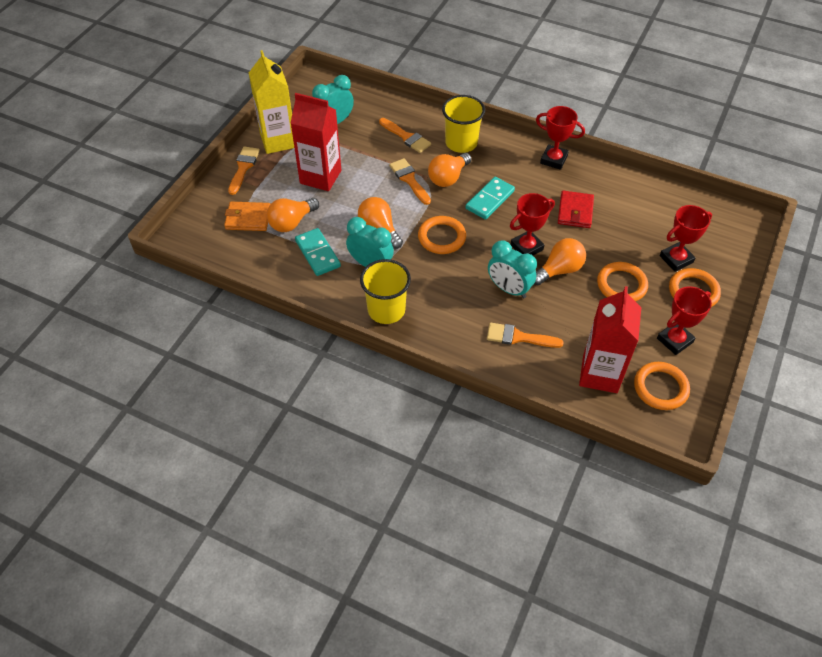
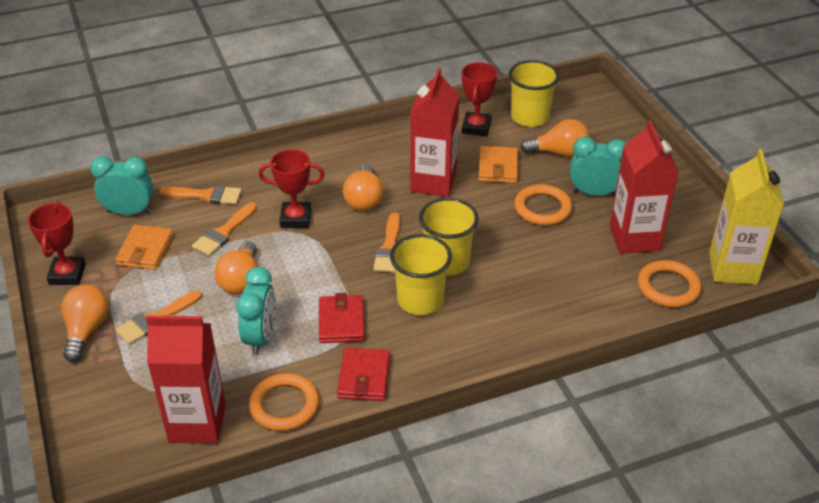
orange ring: 4 -> 3
orange wallet: 1 -> 2
red carton: 2 -> 3
red trophy: 4 -> 3
red wallet: 1 -> 2
turquoise domino: 2 -> 0
yellow cup: 2 -> 3

